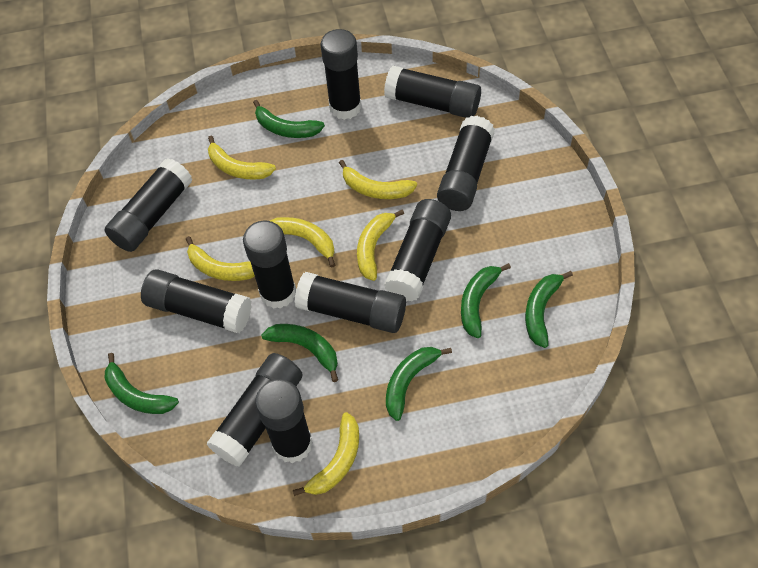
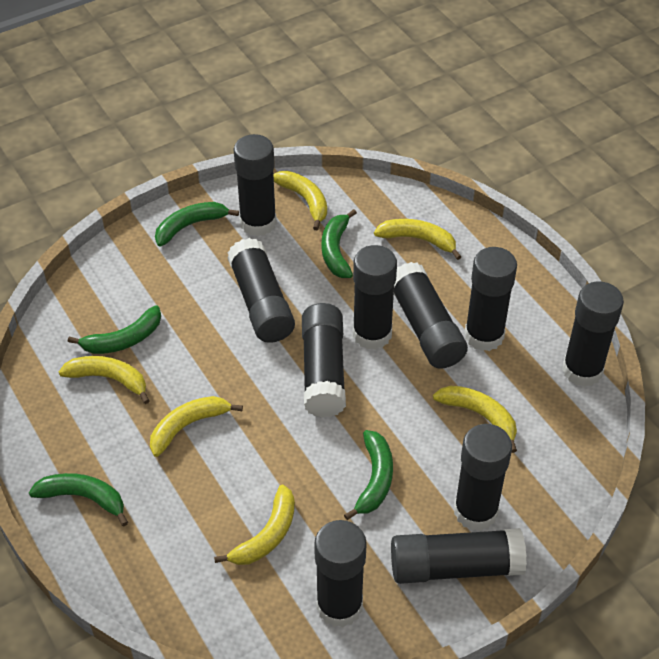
green banana: 6 -> 5

